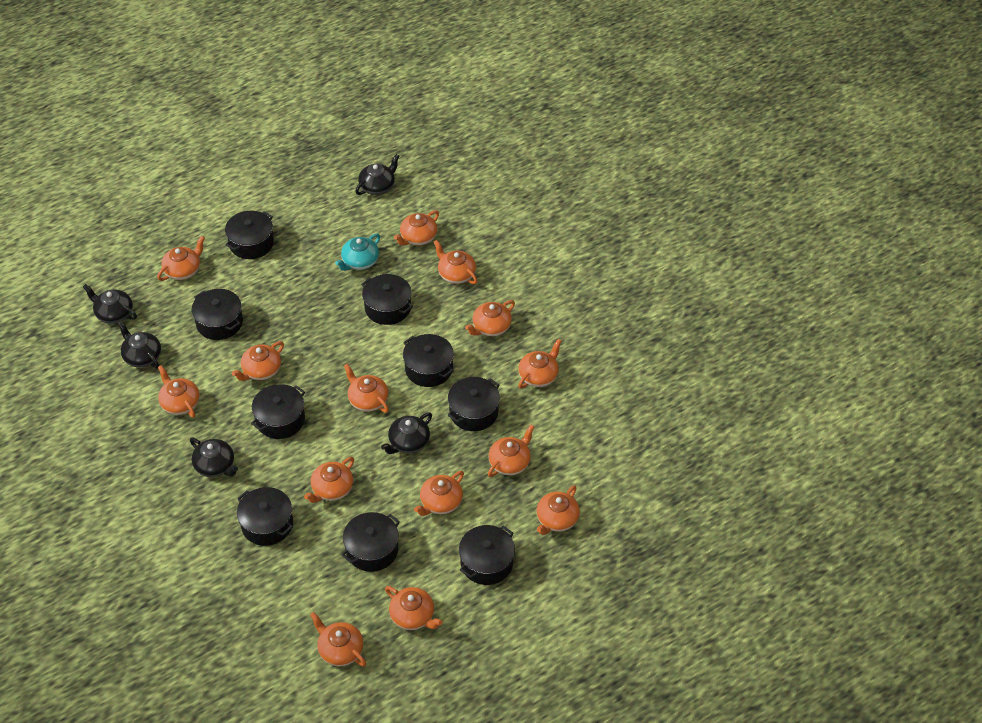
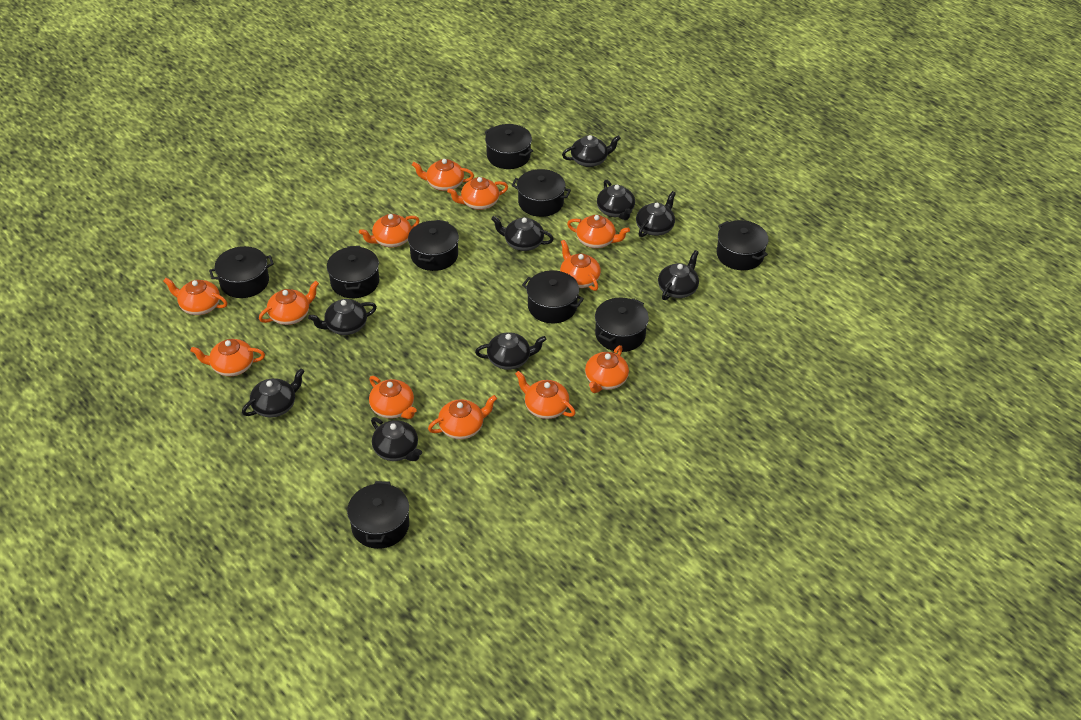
black teapot: 5 -> 9
orange teapot: 14 -> 12
turquoise teapot: 1 -> 0

